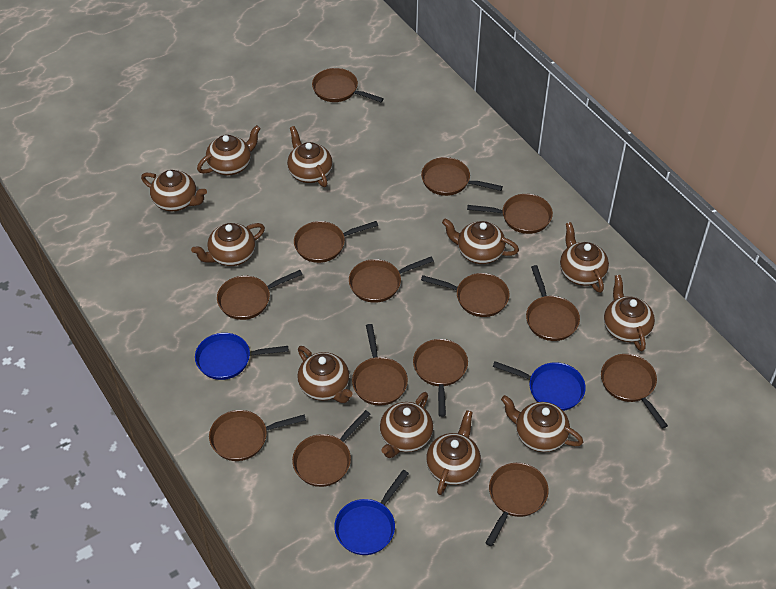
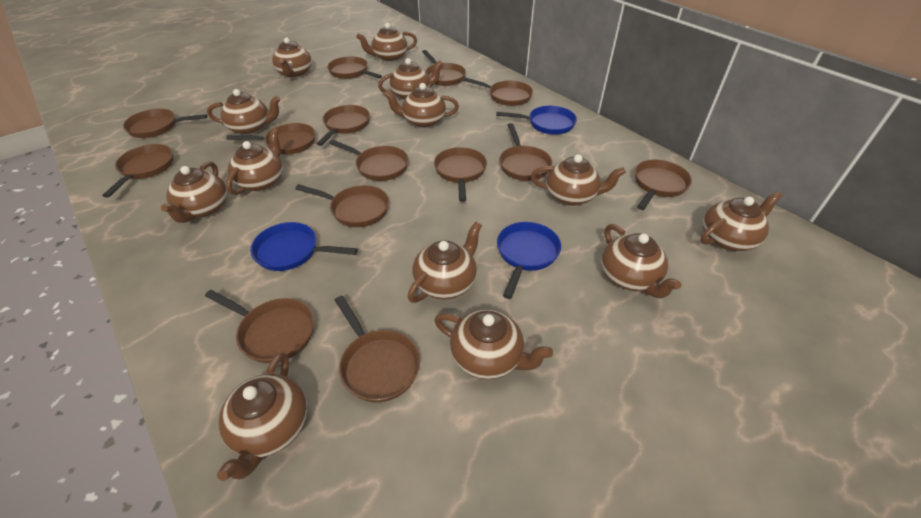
brown teapot: 11 -> 13

